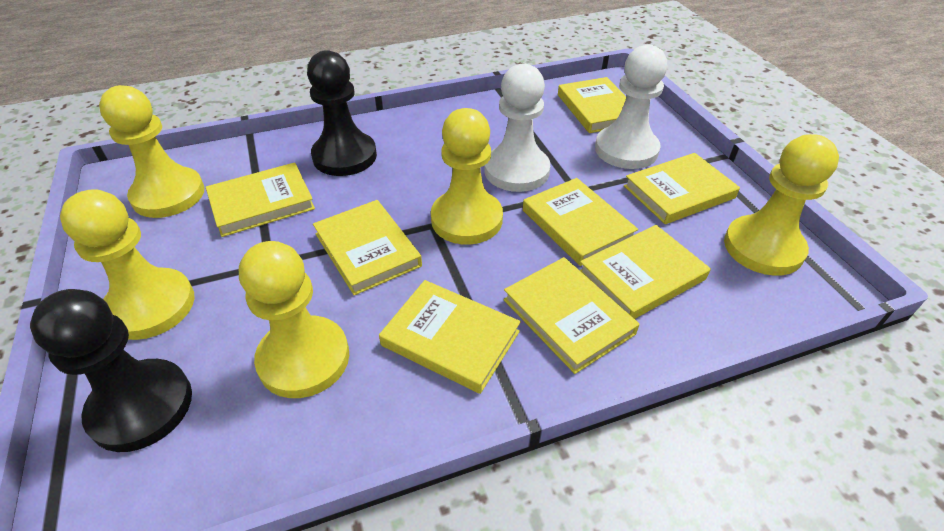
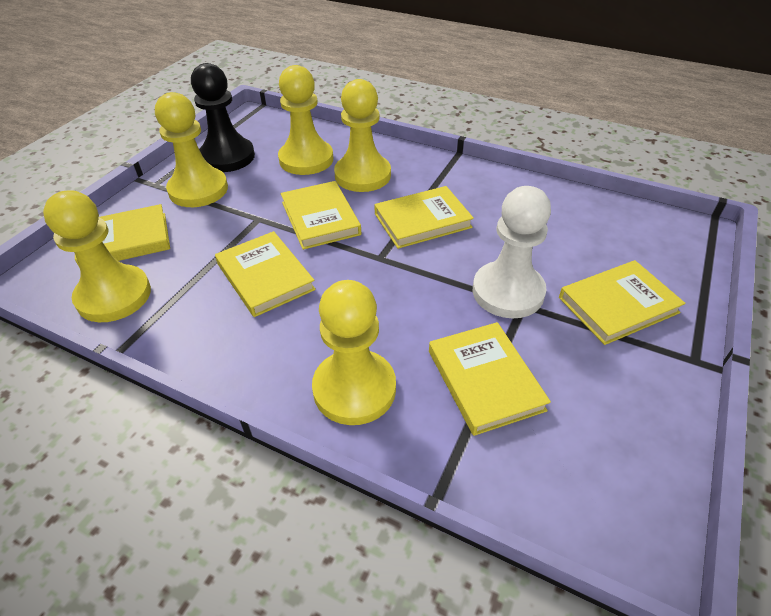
black pawn: 2 -> 1
white pawn: 2 -> 1
yellow book: 8 -> 6

